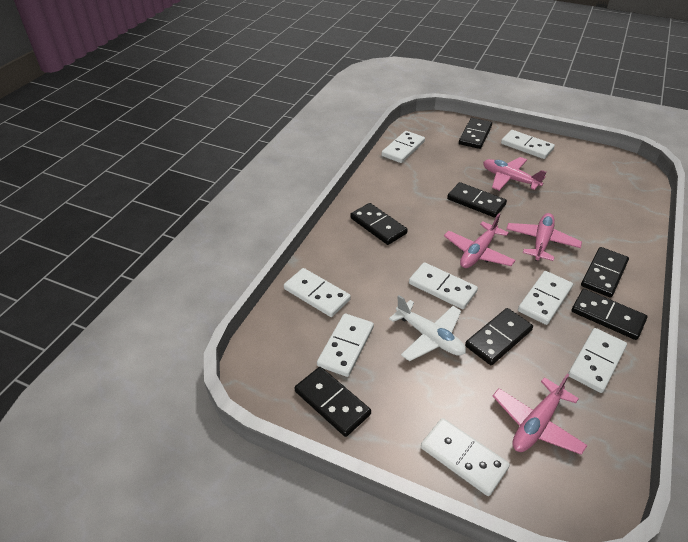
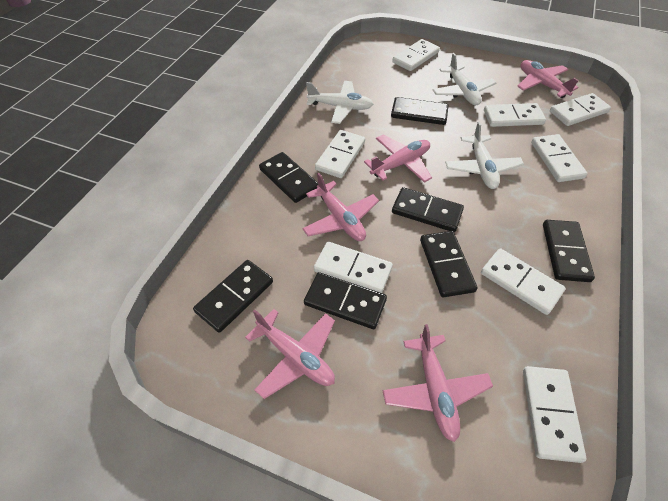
pink plane: 4 -> 5
white plane: 1 -> 3

